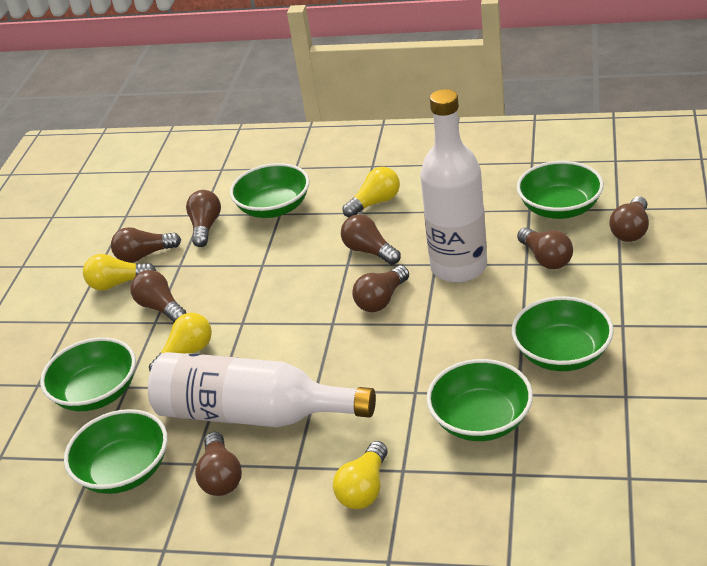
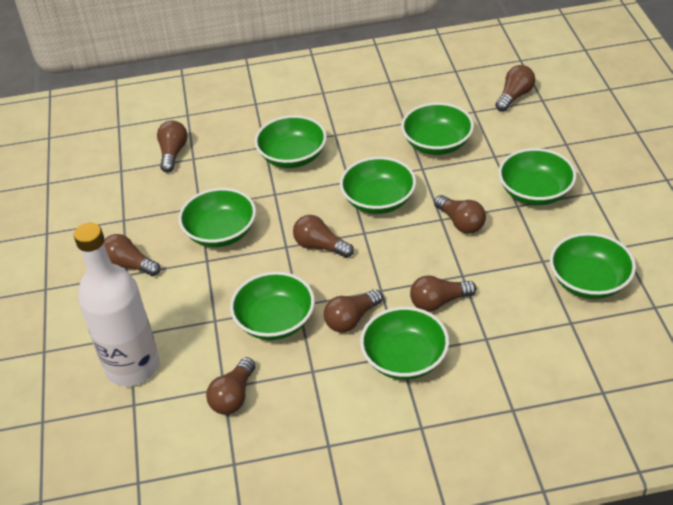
green bowl: 6 -> 8
white bottle: 2 -> 1
yellow light bulb: 4 -> 0

